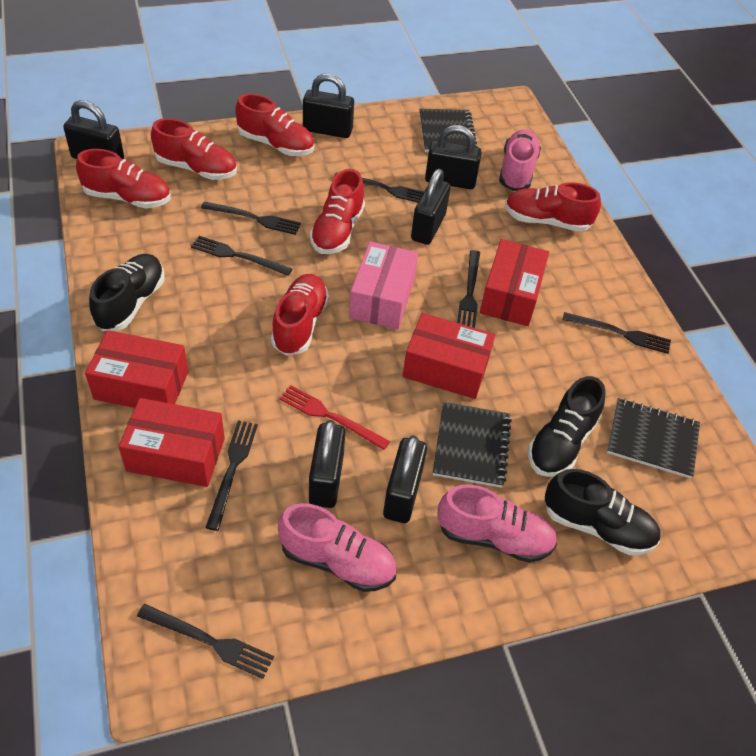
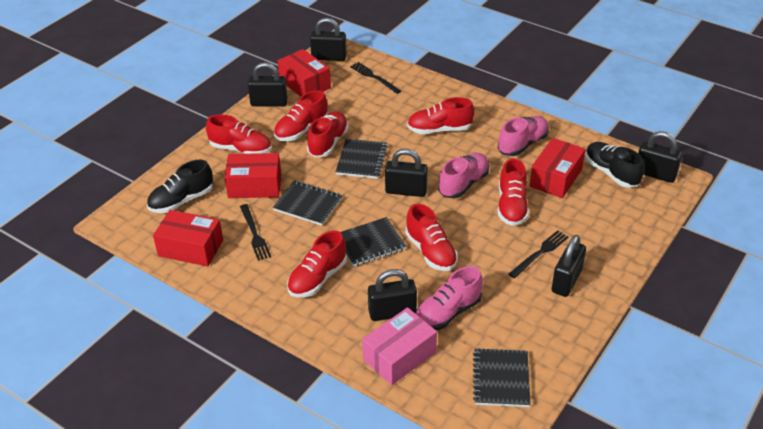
black fork: 7 -> 3
black notebook: 3 -> 4
black shoe: 3 -> 2
red fork: 1 -> 0
red shoe: 6 -> 7

